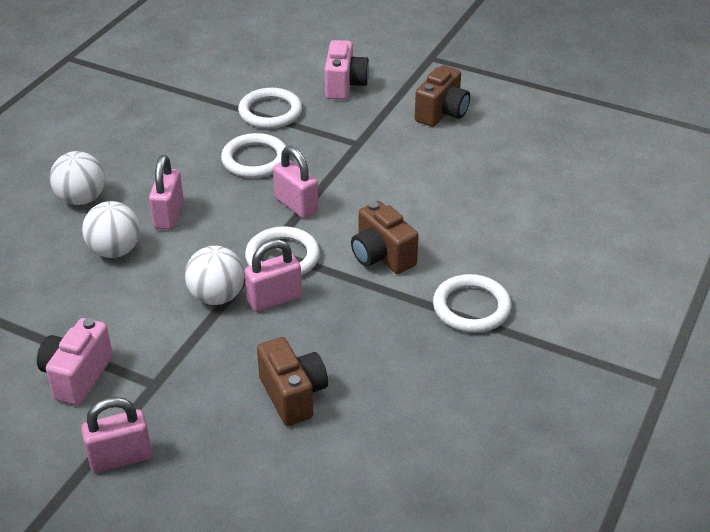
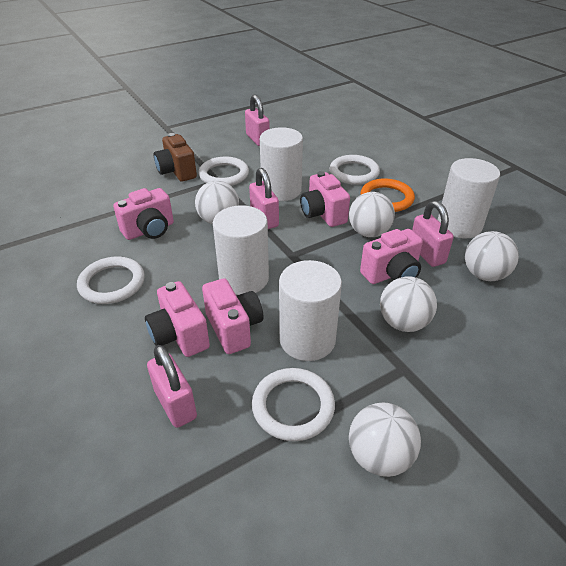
brown camera: 3 -> 1
orange ring: 0 -> 1
pink camera: 2 -> 5
white ball: 3 -> 5
white cylinder: 0 -> 4

